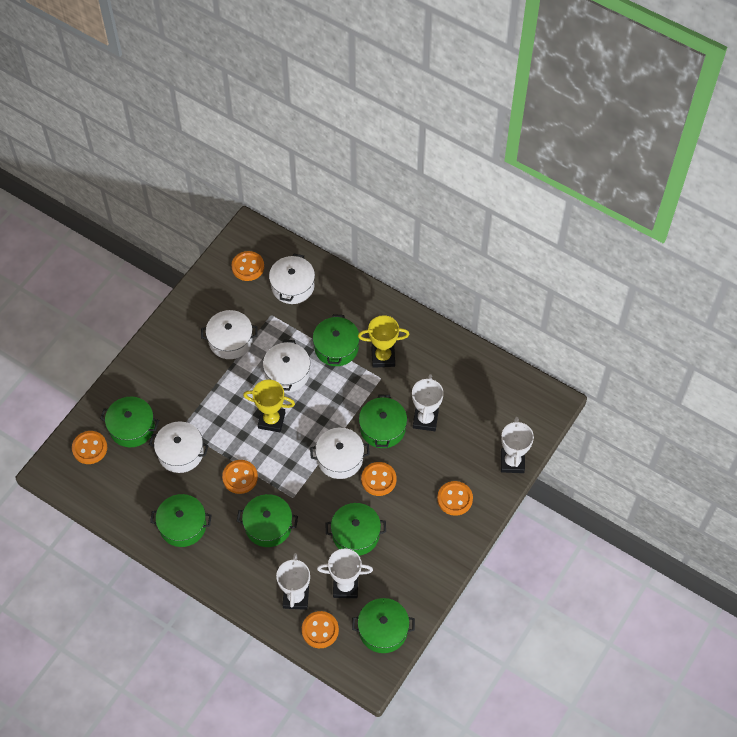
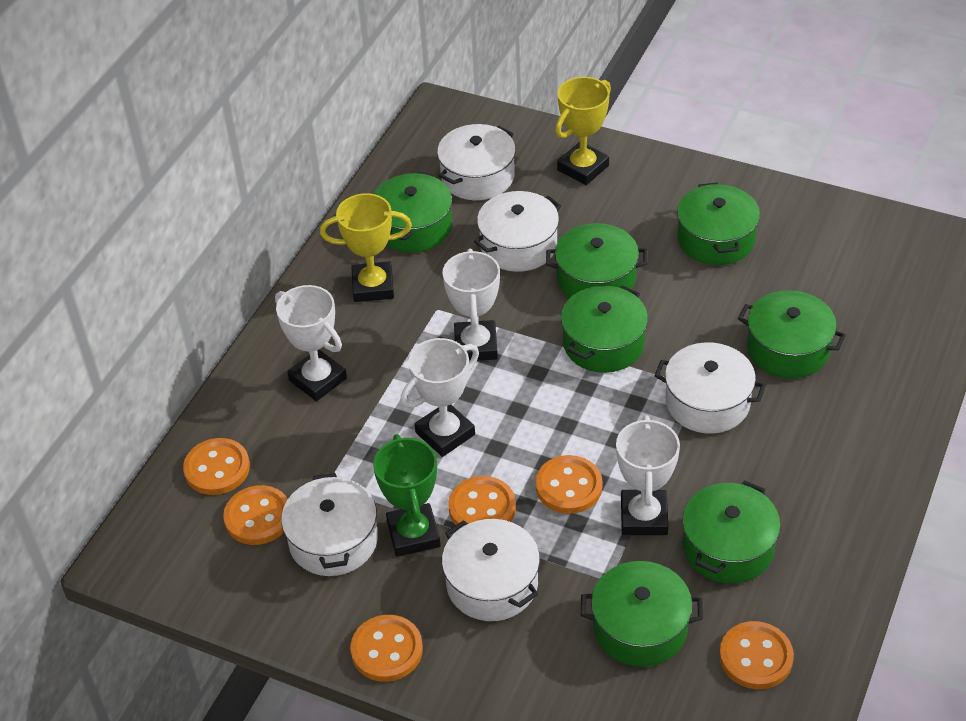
green trophy: 0 -> 1

